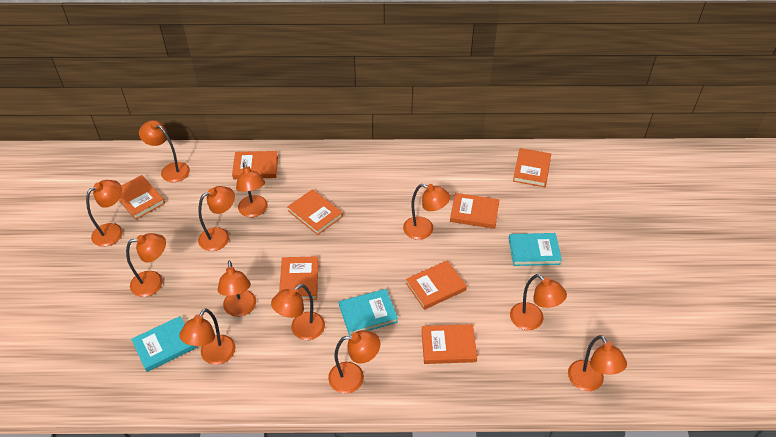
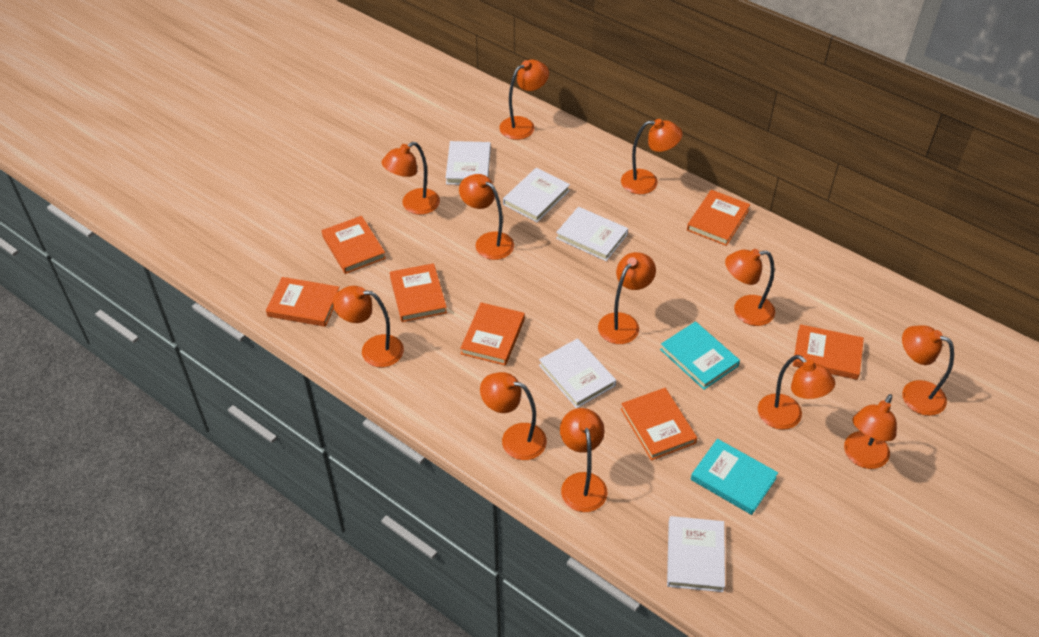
orange book: 8 -> 7
turquoise book: 3 -> 2
white book: 0 -> 5

